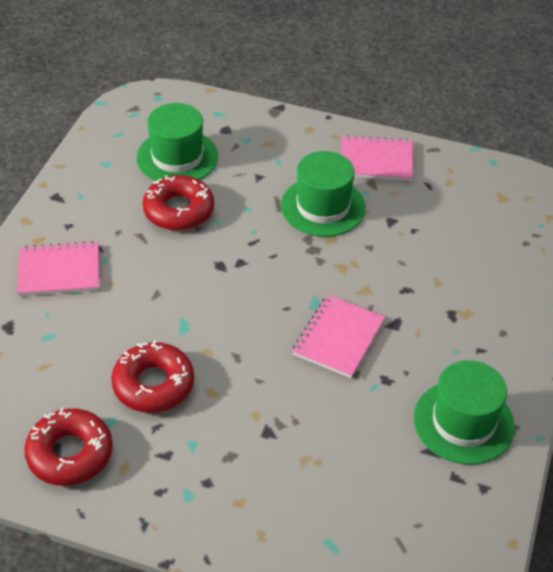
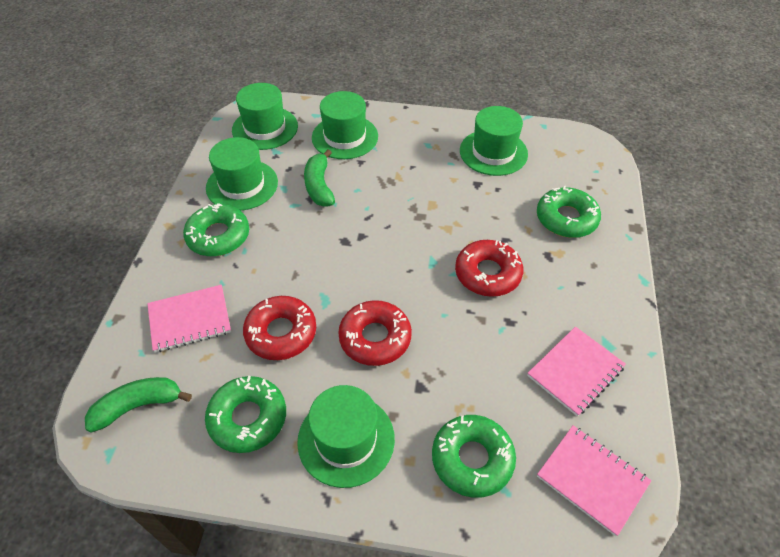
green banana: 0 -> 2
green donut: 0 -> 4
green hat: 3 -> 5

